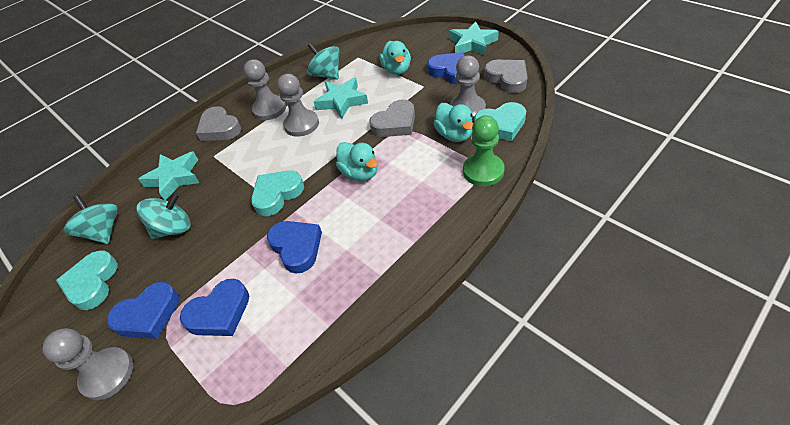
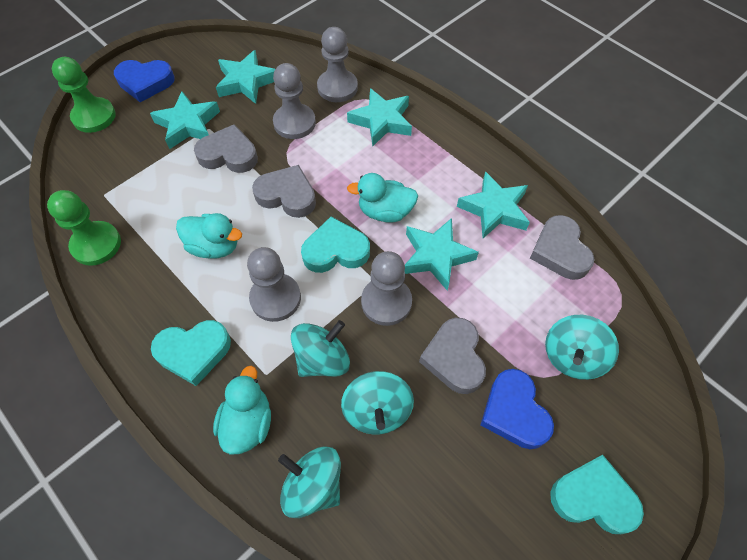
blue heart: 4 -> 2
green pawn: 1 -> 2
grey heart: 3 -> 4
turquoise spinning top: 3 -> 4
turquoise star: 3 -> 5

